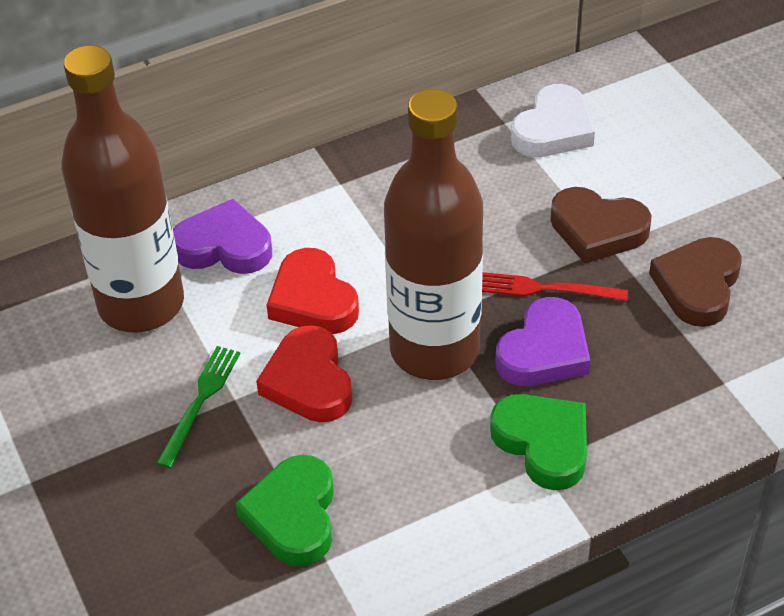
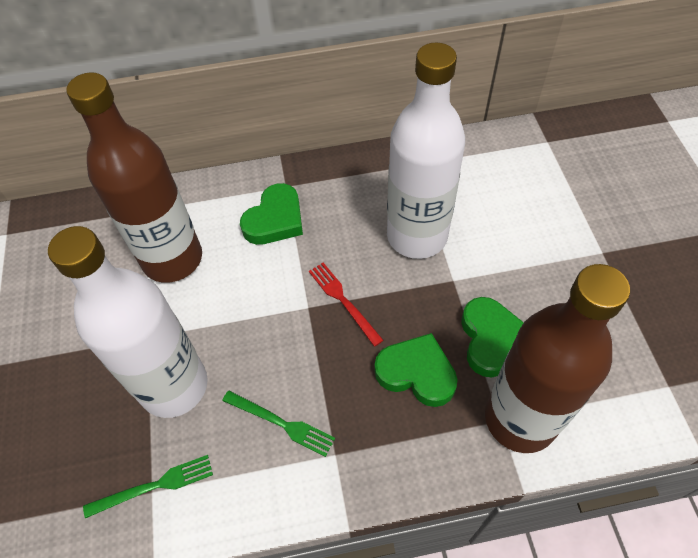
brown heart: 2 -> 0
green fork: 1 -> 2
green heart: 2 -> 3
purple heart: 2 -> 0
red heart: 2 -> 0
white bottle: 0 -> 2
white heart: 1 -> 0

